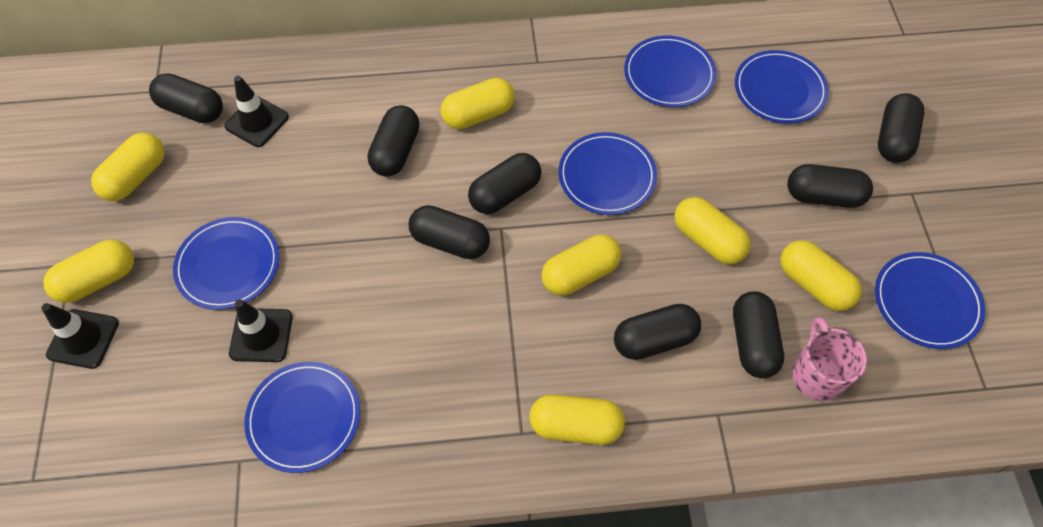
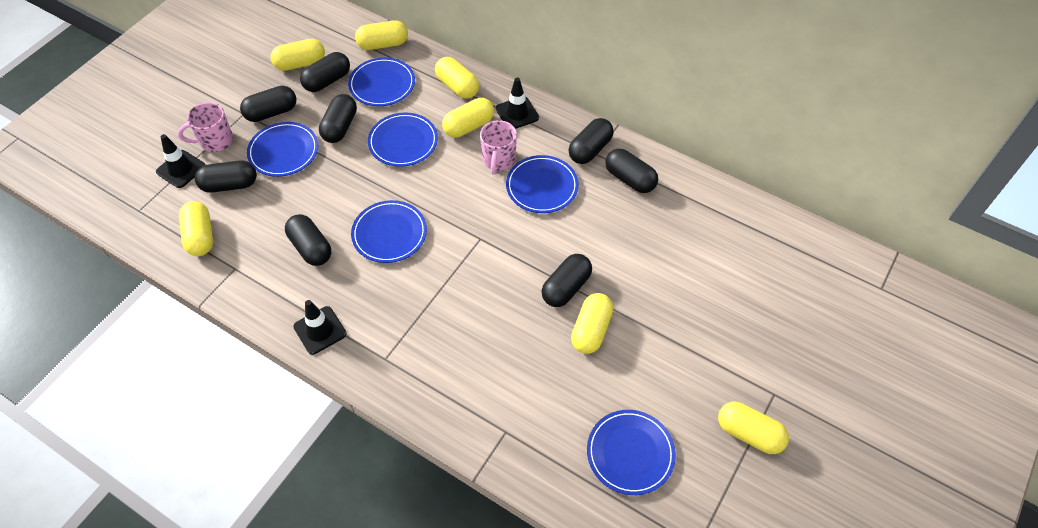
pink mug: 1 -> 2

